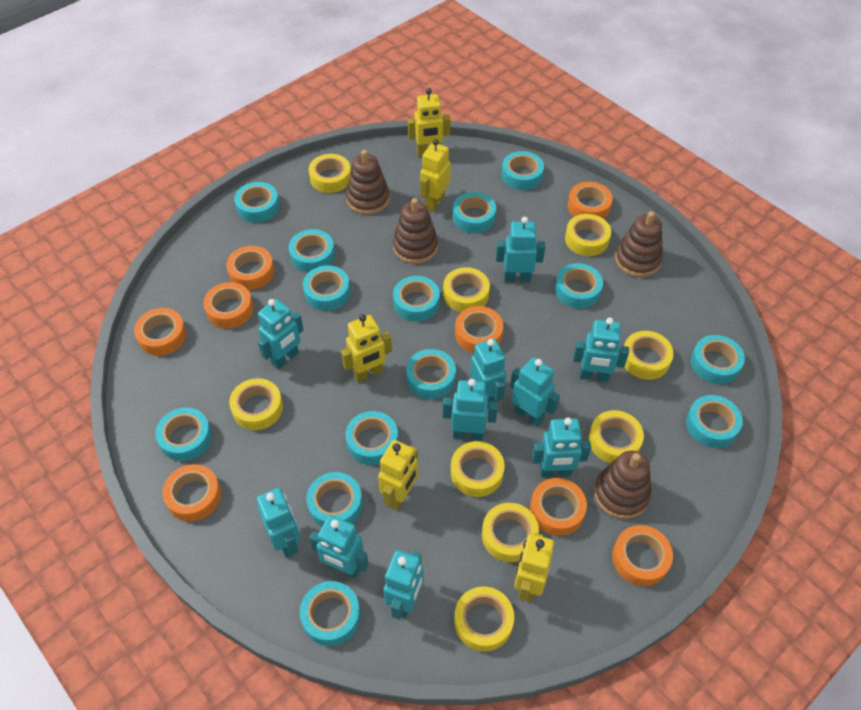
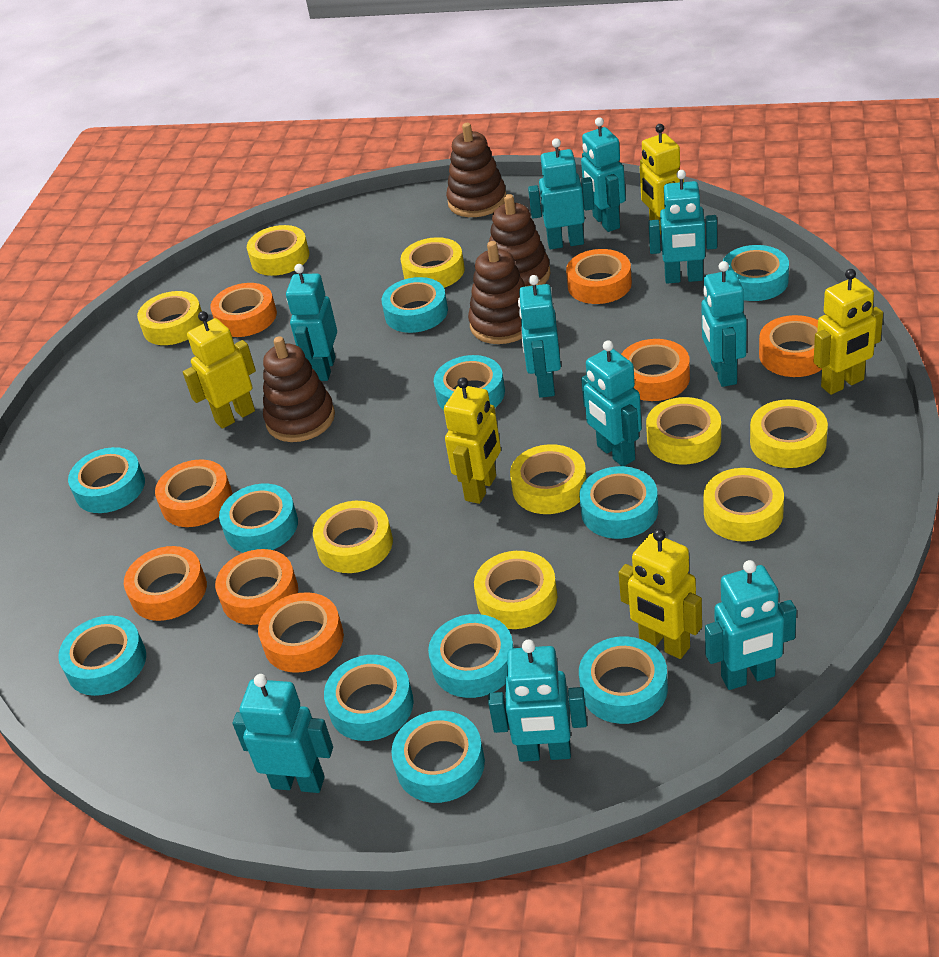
turquoise tape: 14 -> 11

